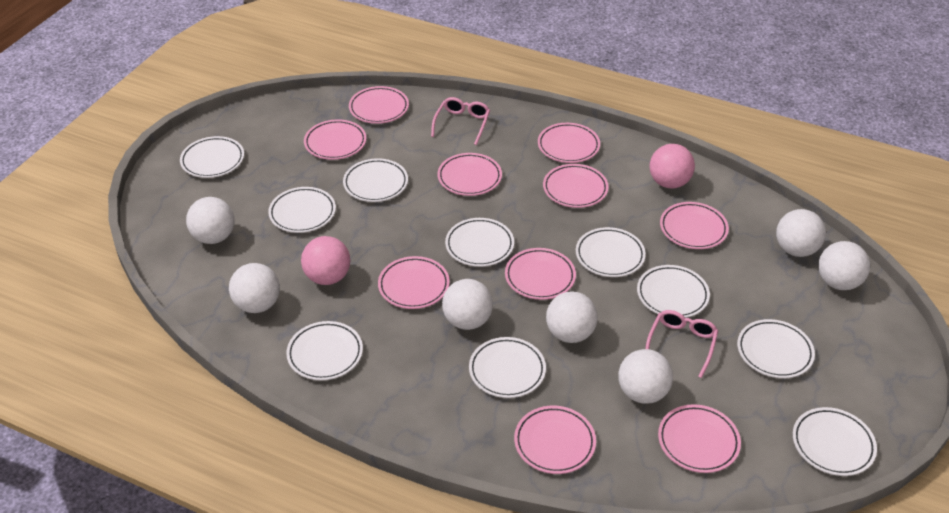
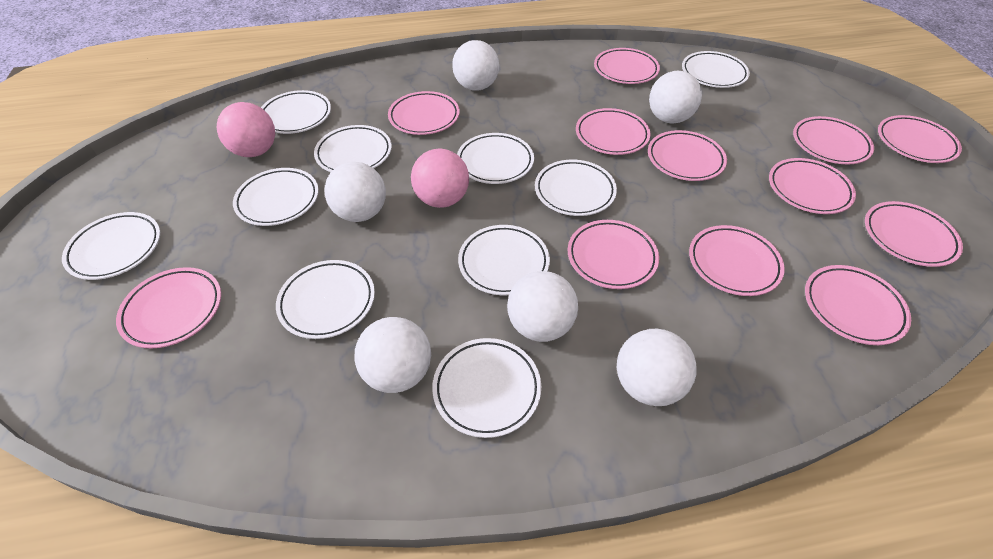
pink glasses: 2 -> 0
pink plate: 10 -> 12
white ball: 7 -> 6

